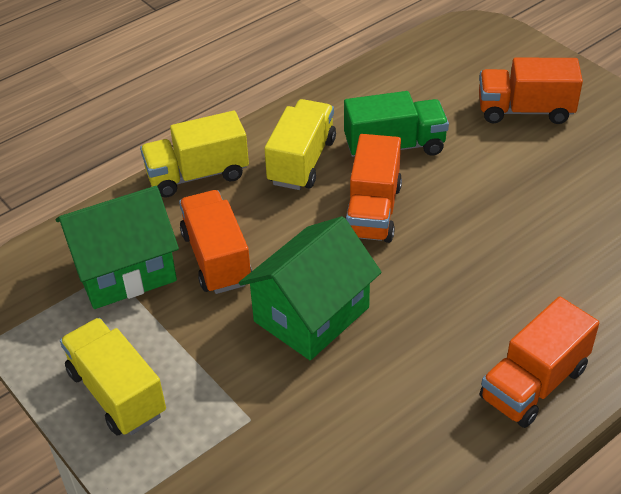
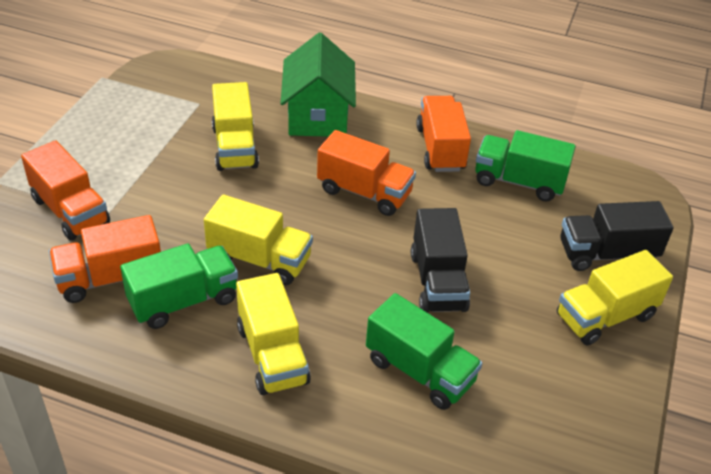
black truck: 0 -> 2
green house: 2 -> 1
green truck: 1 -> 3
yellow truck: 3 -> 4

